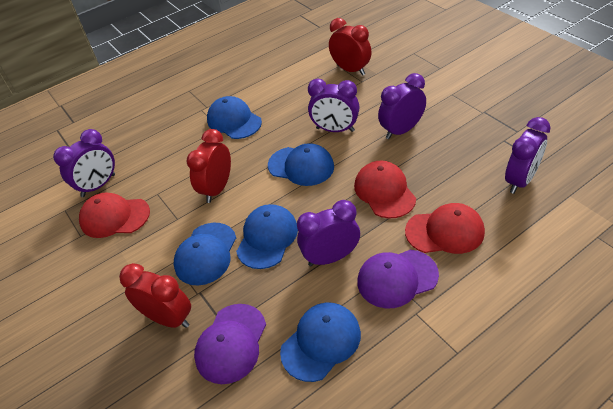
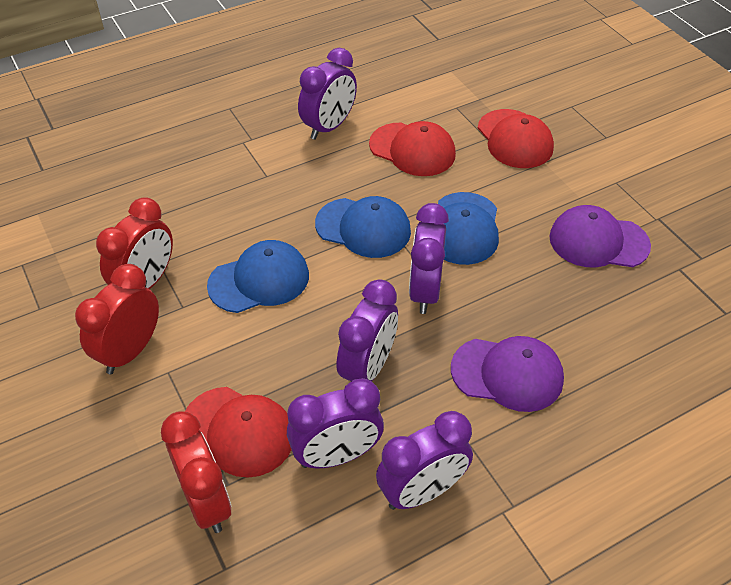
blue cap: 5 -> 3

